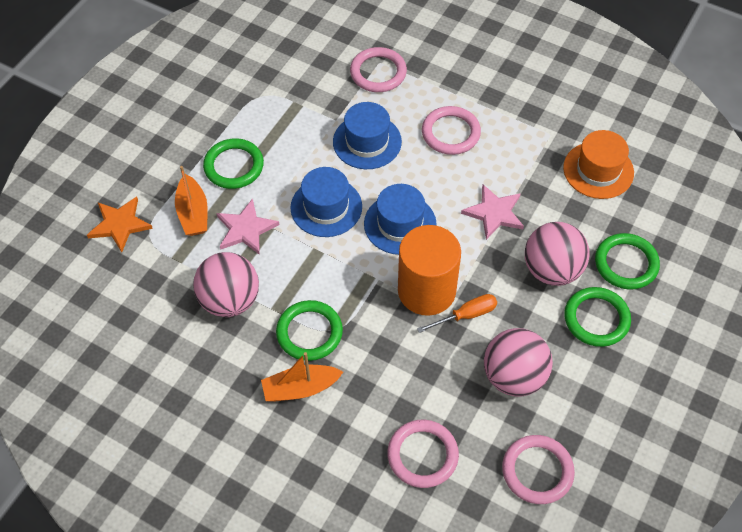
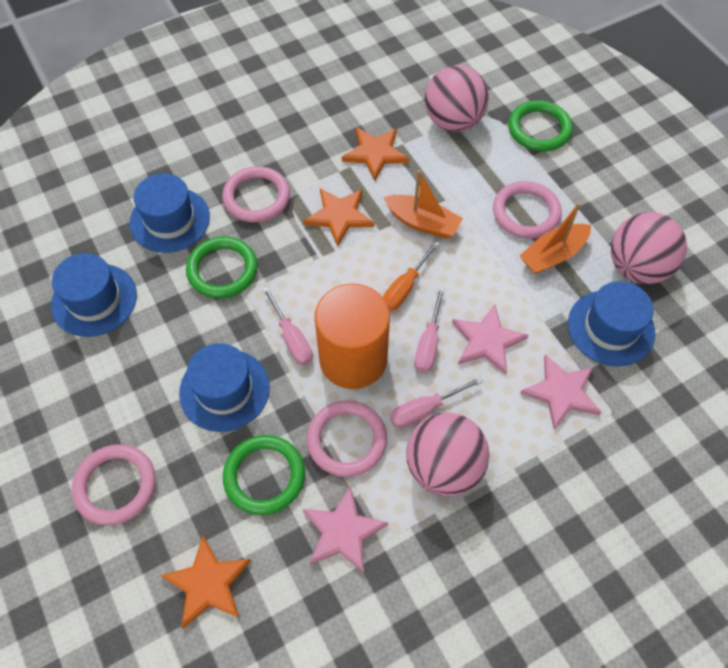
blue hat: 3 -> 4
green ring: 4 -> 3
orange hat: 1 -> 0
orange star: 1 -> 3
pink screwdriver: 0 -> 3
pink star: 2 -> 3

